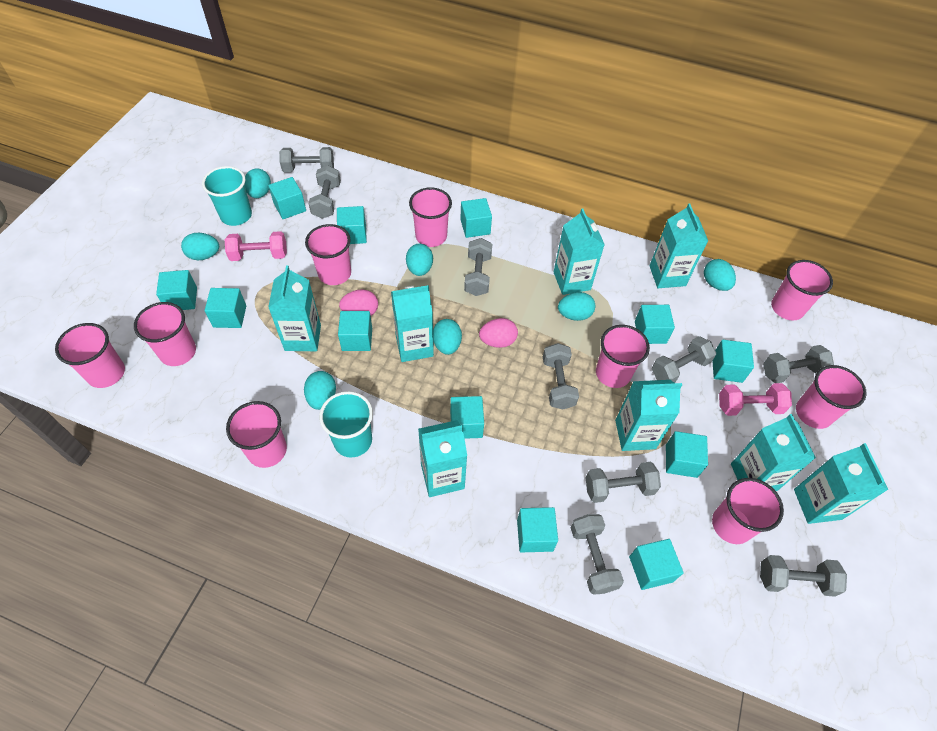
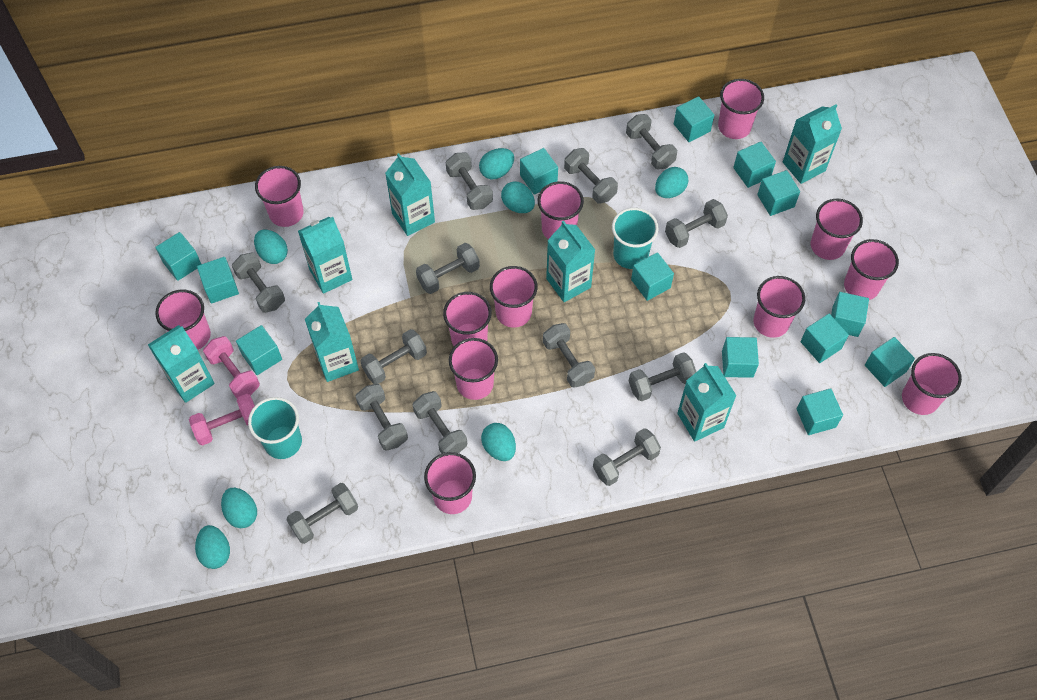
grey dumbbell: 9 -> 13
pink cup: 9 -> 12
pink egg: 2 -> 0
turquoise carton: 8 -> 7
turquoise cube: 12 -> 13

